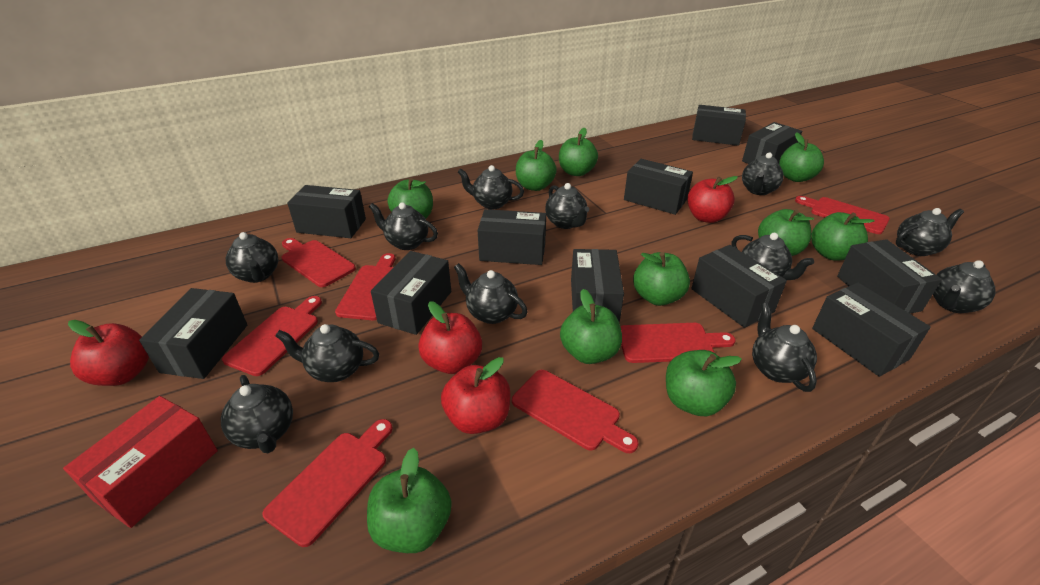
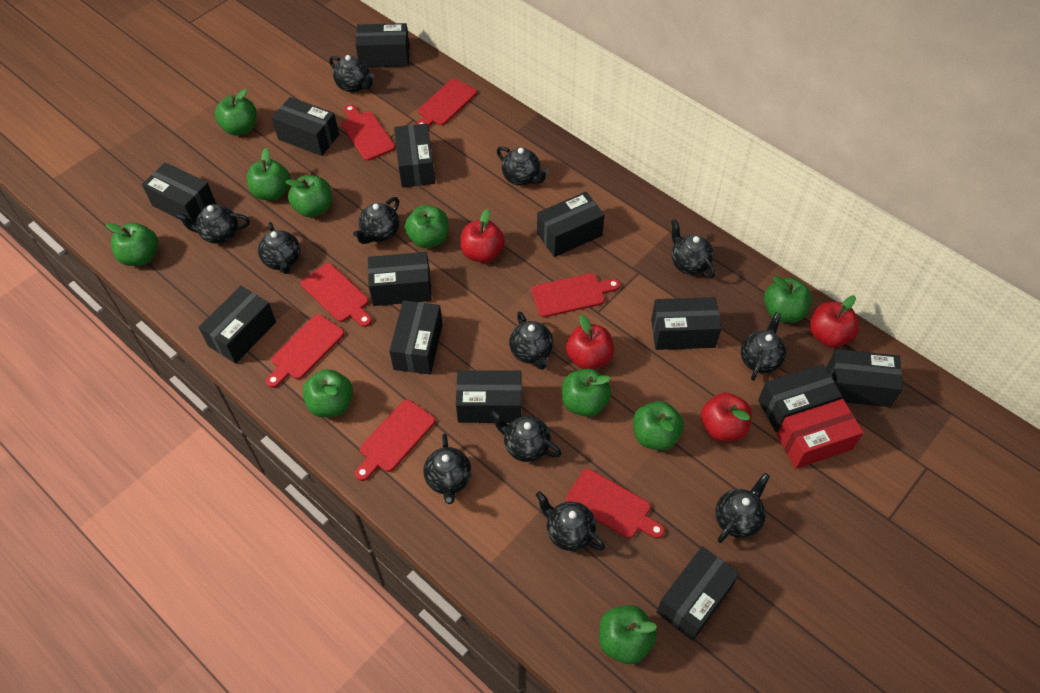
black box: 11 -> 13

